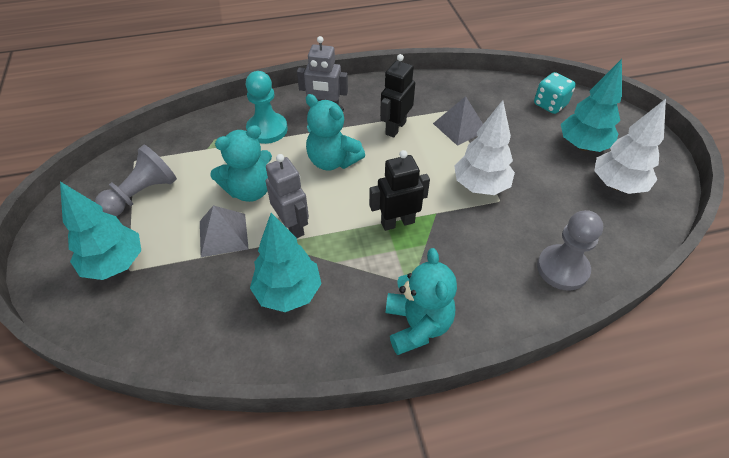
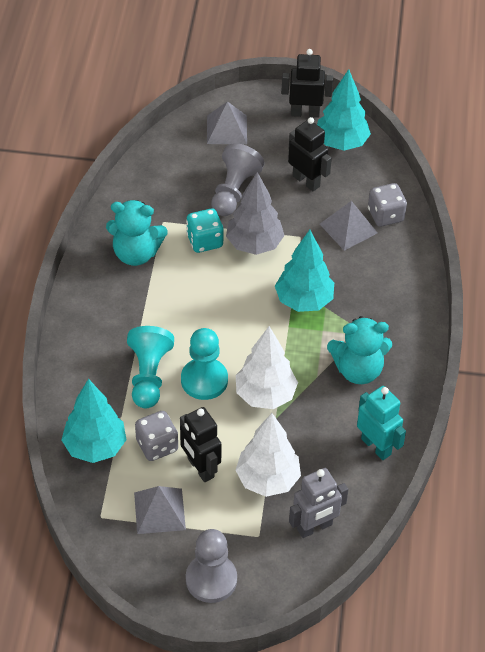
black robot: 2 -> 3
grey dice: 0 -> 2
grey pyramid: 2 -> 3
grey robot: 2 -> 1
grey tree: 0 -> 1
turquoise pawn: 1 -> 2
turquoise robot: 0 -> 1
turquoise teddy bear: 3 -> 2

